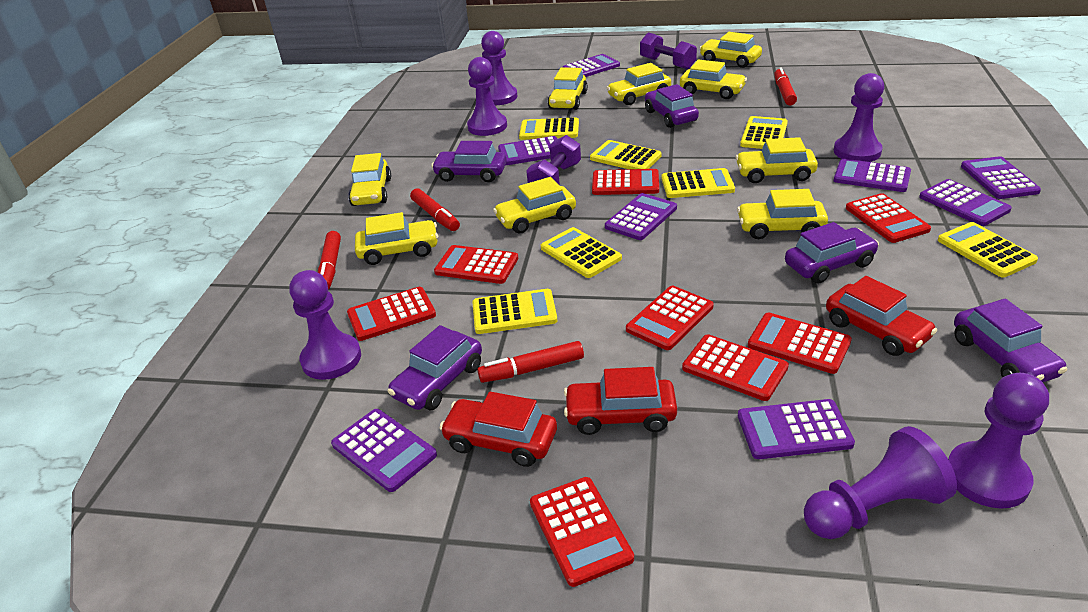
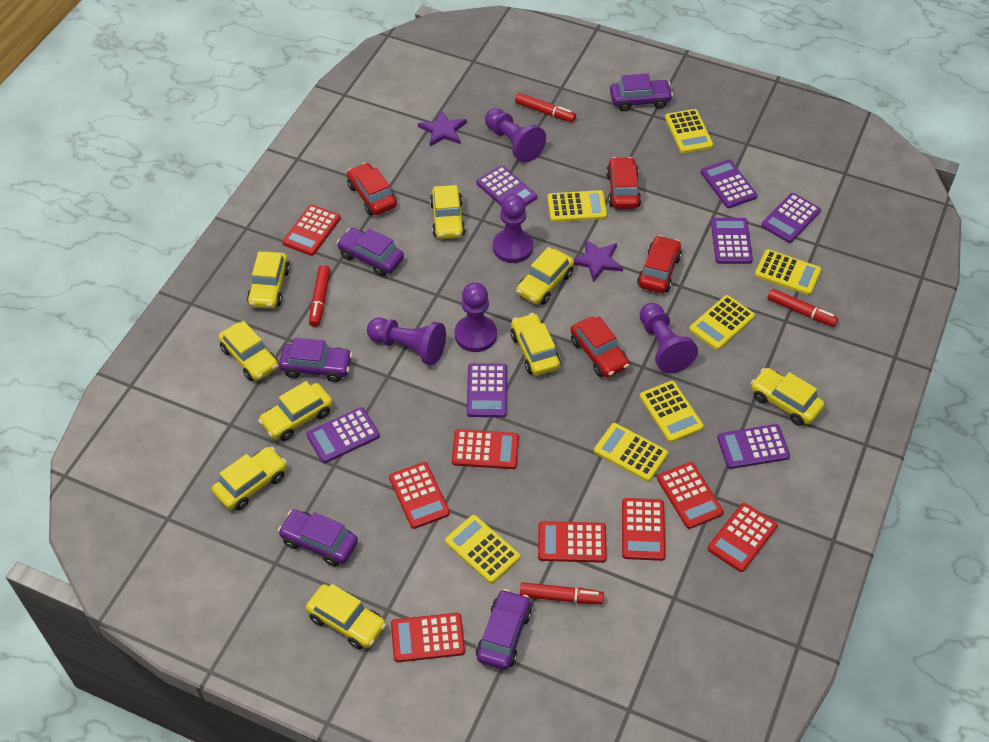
purple calculator: 8 -> 7
purple dumbbell: 2 -> 0
purple pawn: 6 -> 5
purple star: 0 -> 2
red car: 3 -> 4

